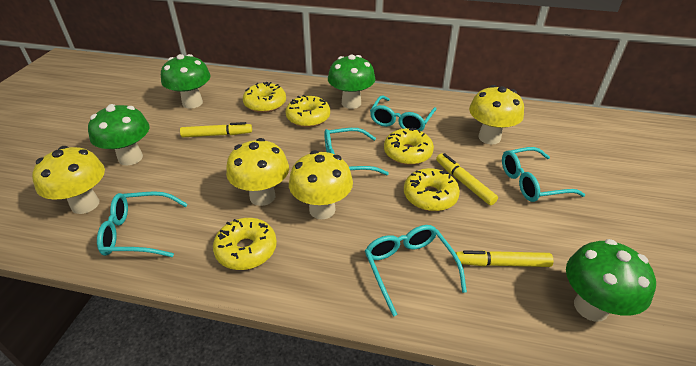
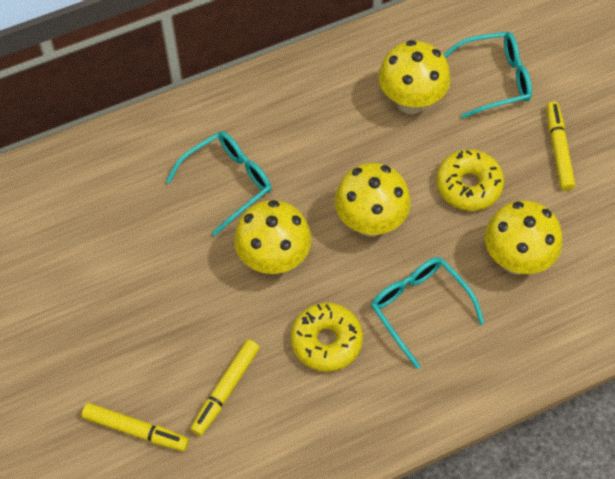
green mushroom: 4 -> 0
turquoise glasses: 5 -> 3
yellow donut: 5 -> 2

